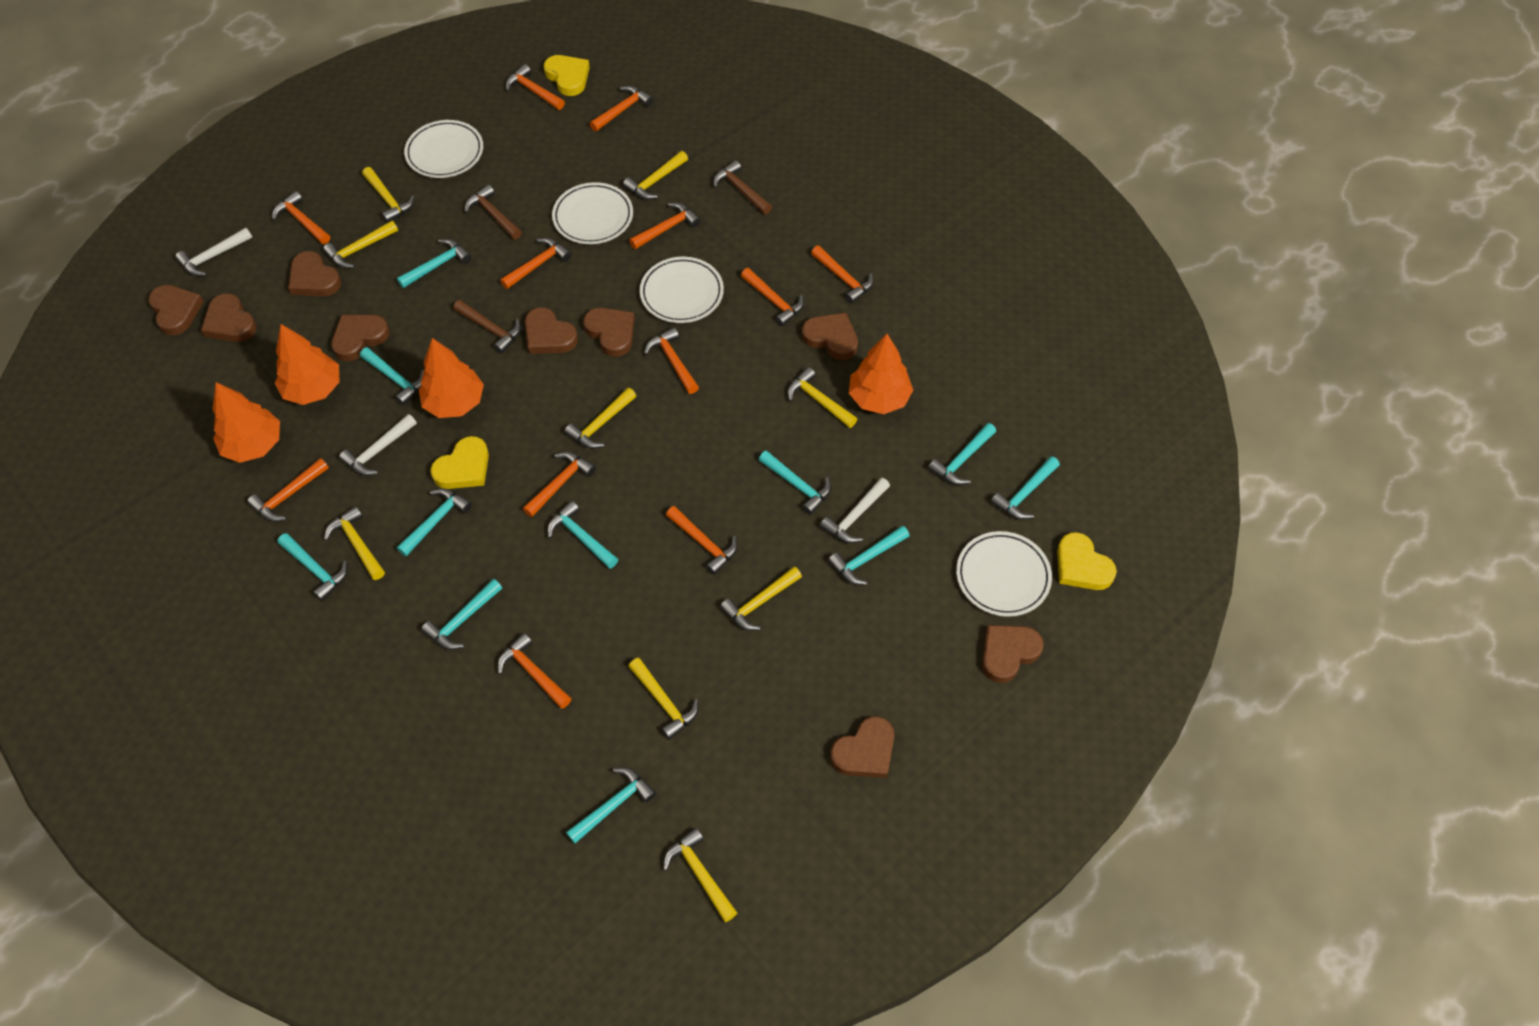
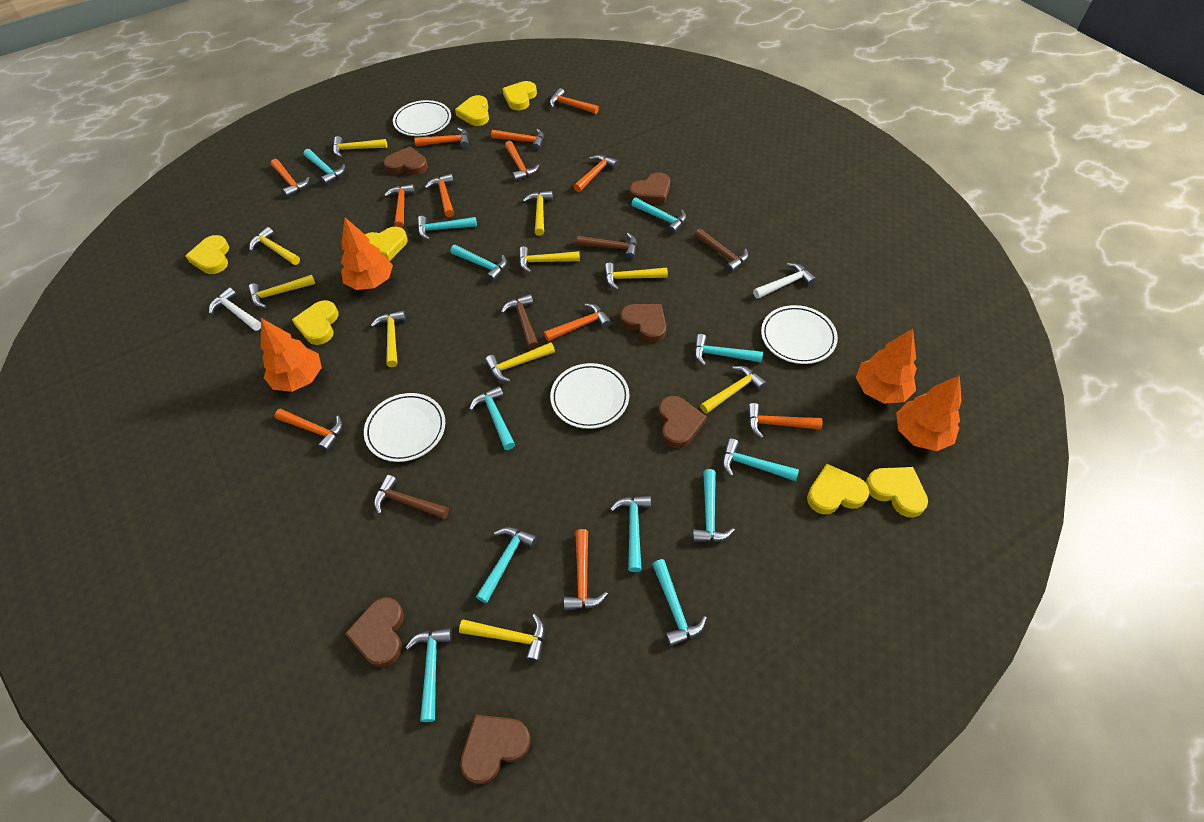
brown hammer: 3 -> 4
brown heart: 9 -> 6
turquoise hammer: 11 -> 12
white hammer: 3 -> 2
yellow hammer: 9 -> 10
yellow heart: 3 -> 7

